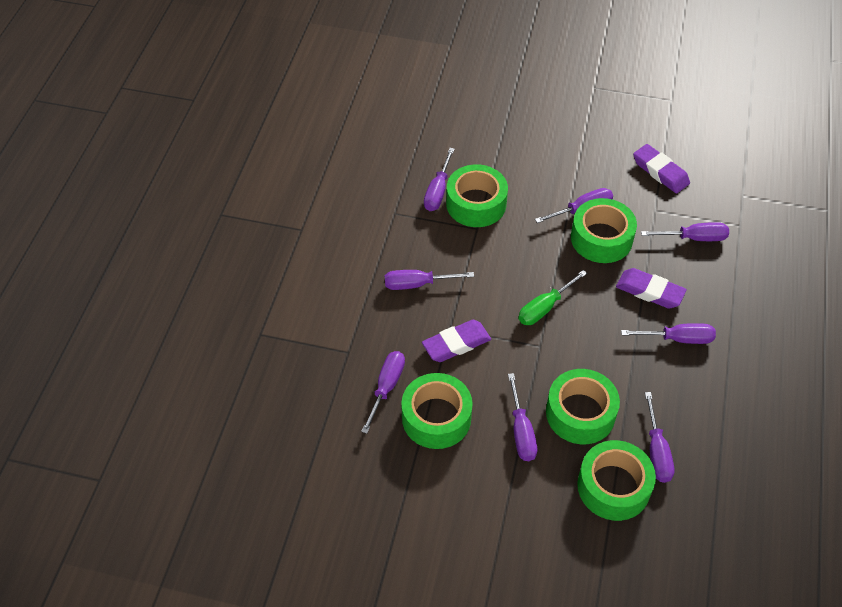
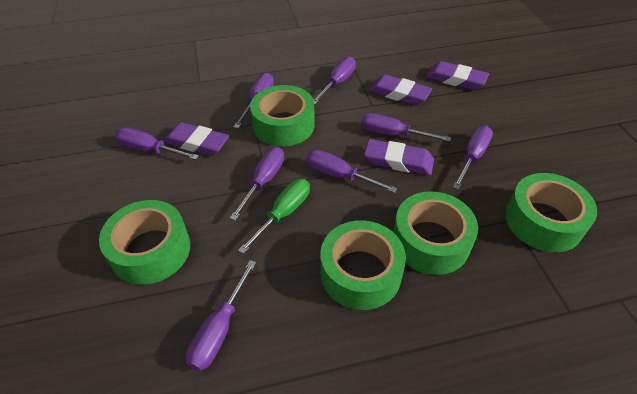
purple eraser: 3 -> 4

